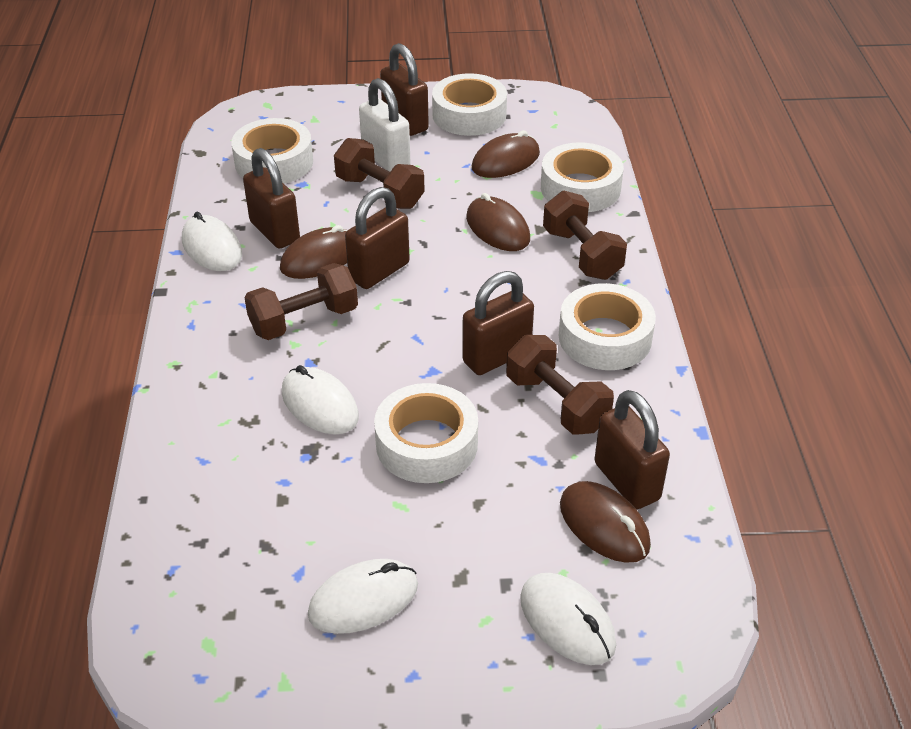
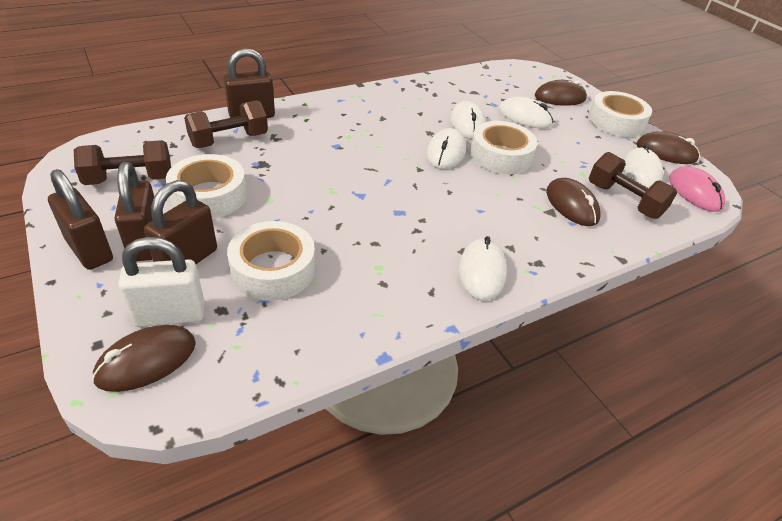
brown dumbbell: 4 -> 3
brown padlock: 5 -> 4
pink mouse: 0 -> 1
white mouse: 4 -> 5
white tape: 5 -> 4

